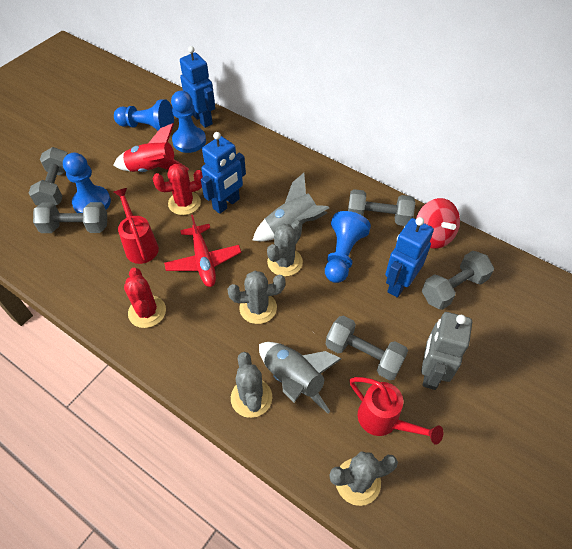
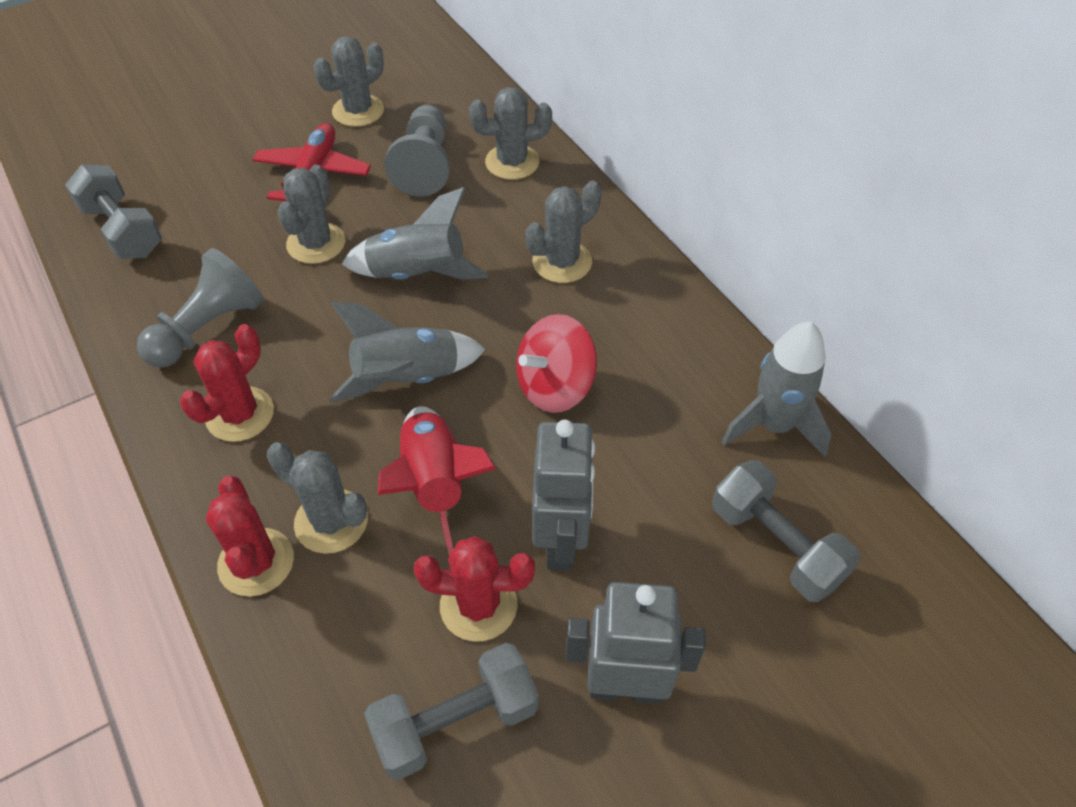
blue pawn: 4 -> 0
blue robot: 3 -> 0
grey cactus: 4 -> 5
grey dumbbell: 5 -> 3
grey pawn: 0 -> 2
grey robot: 1 -> 2
grey rocket: 2 -> 3
red cactus: 2 -> 3
red watering can: 2 -> 0

